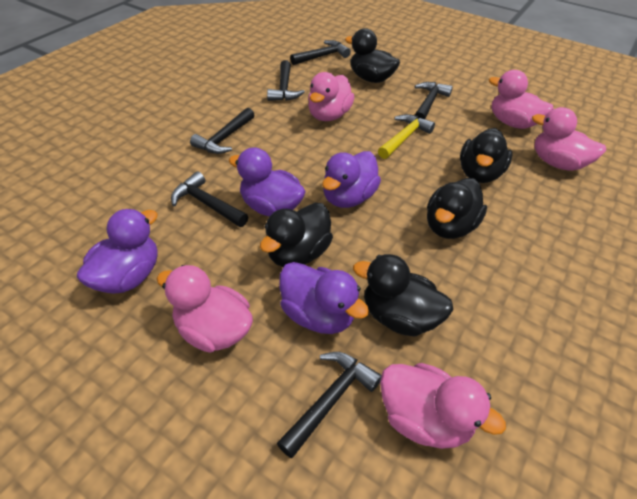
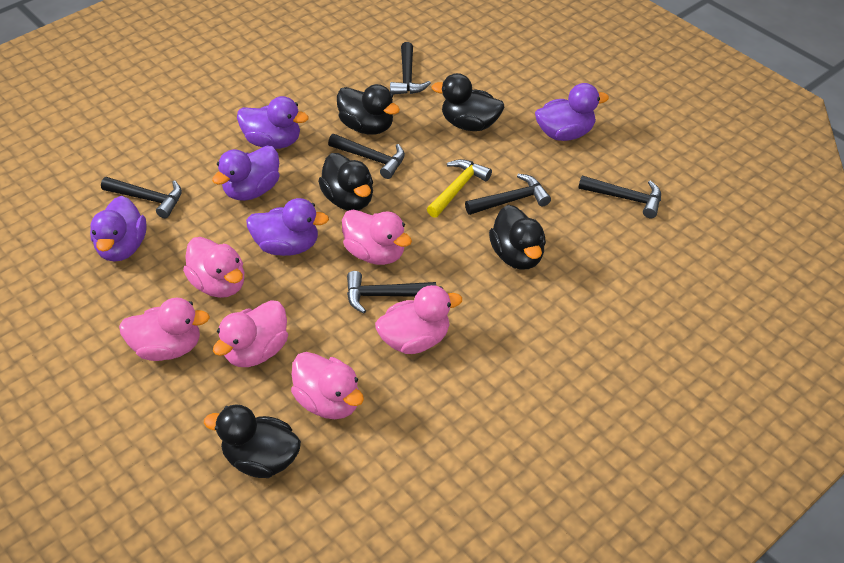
pink duck: 5 -> 6
purple duck: 4 -> 5

